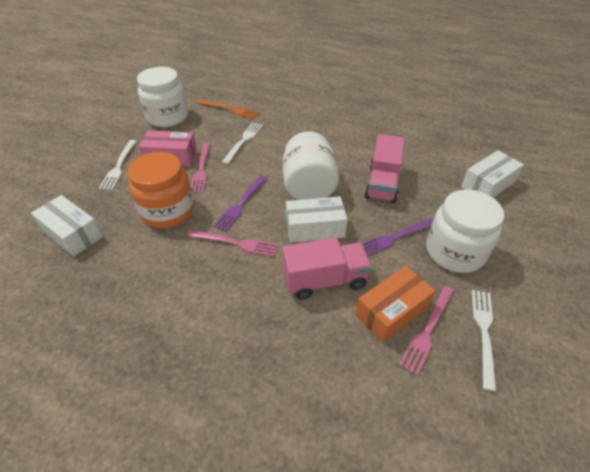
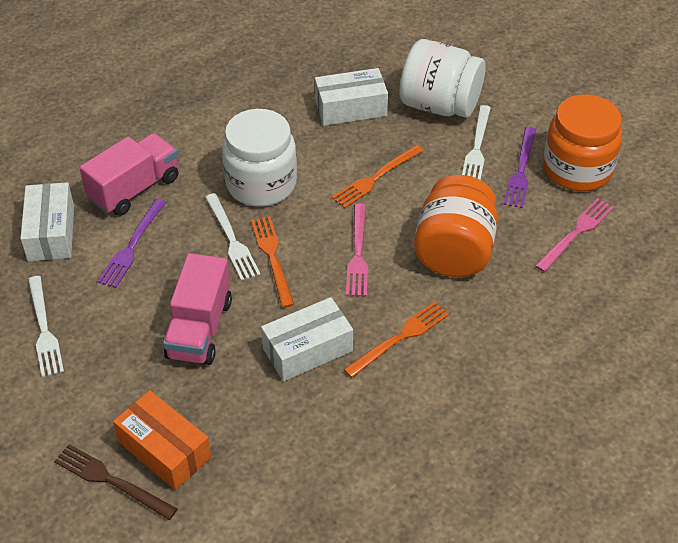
brown fork: 0 -> 1
orange fork: 1 -> 3
orange jar: 1 -> 2
pink box: 1 -> 0
pink fork: 3 -> 2
white jar: 3 -> 2

